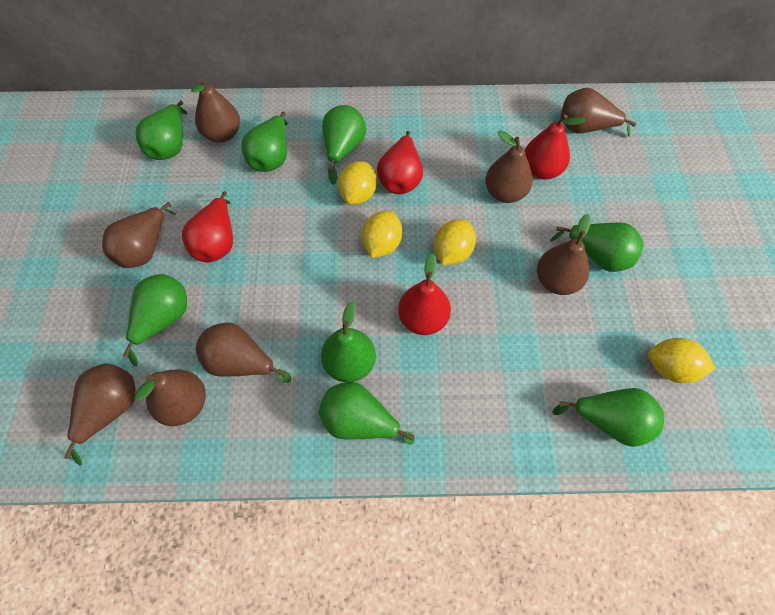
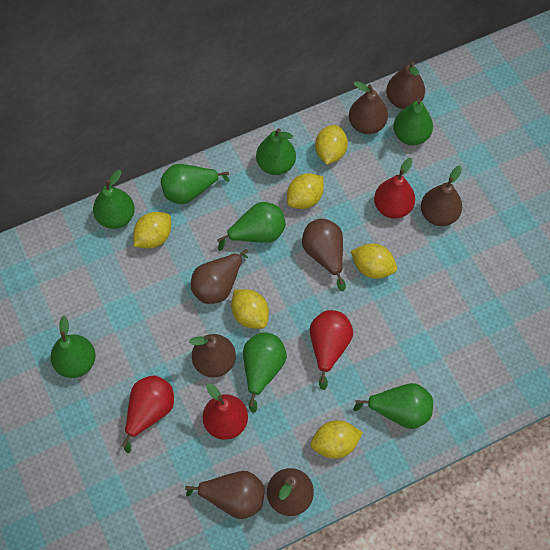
yellow lemon: 4 -> 6

